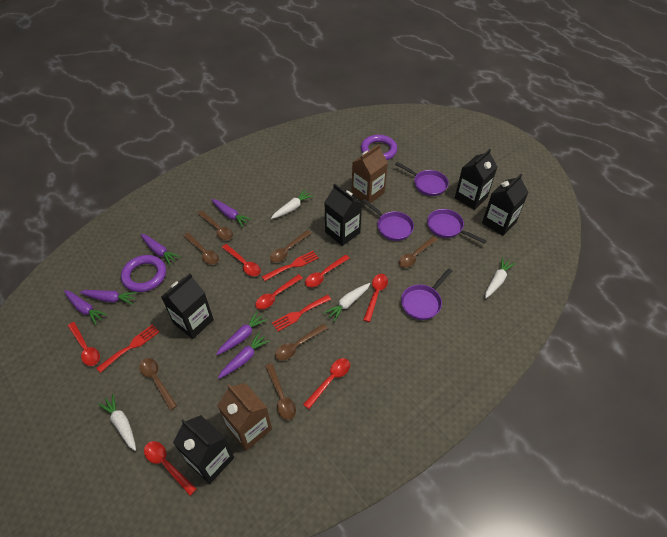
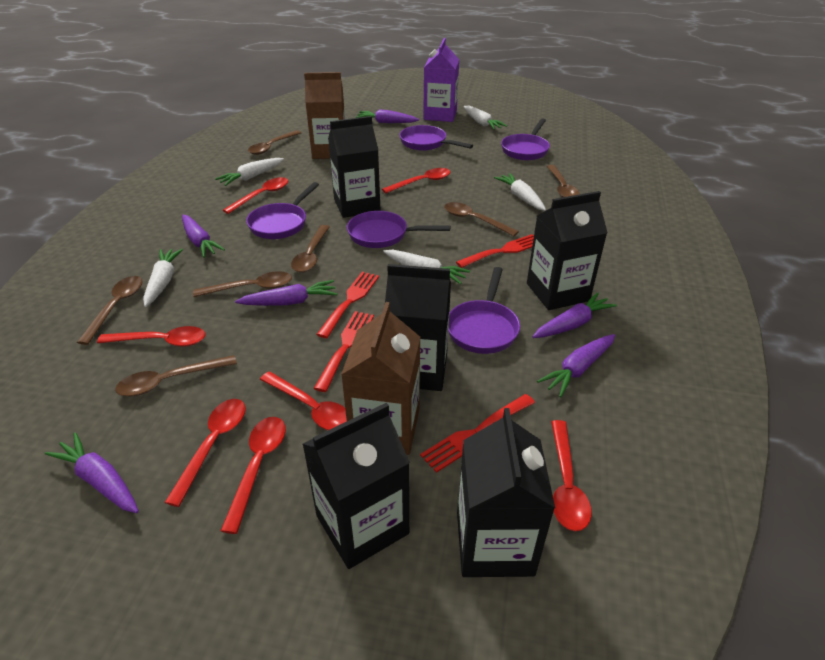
purple carton: 0 -> 1
purple pan: 4 -> 5
purple ring: 2 -> 0
red fork: 3 -> 4
white carrot: 4 -> 5

